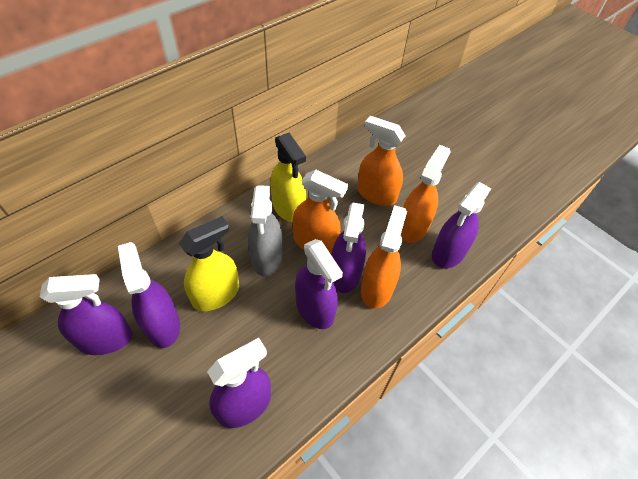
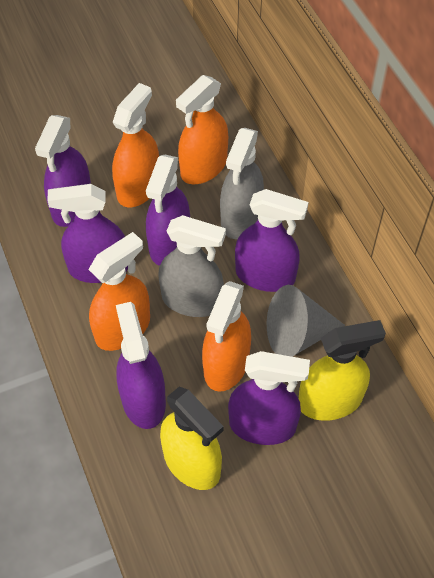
grey cone: 0 -> 1
grey spray bottle: 1 -> 2

